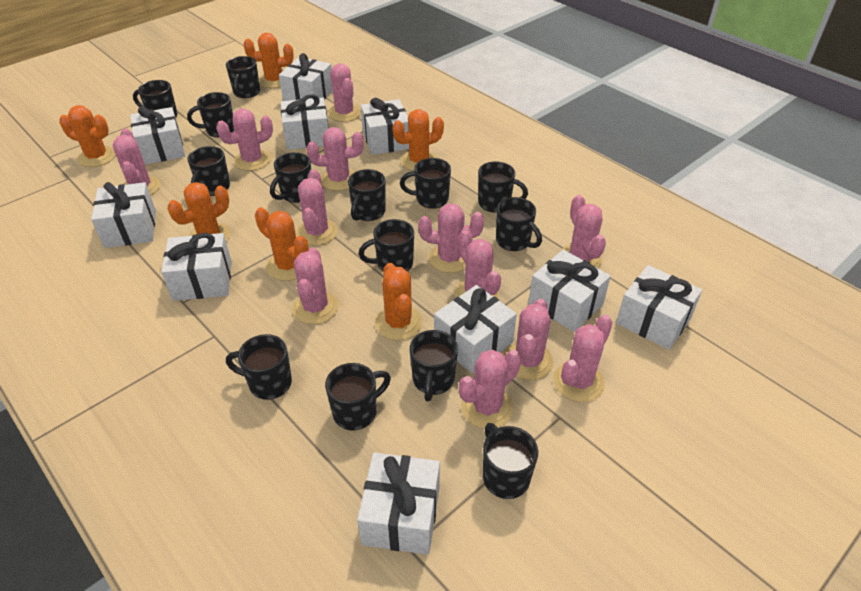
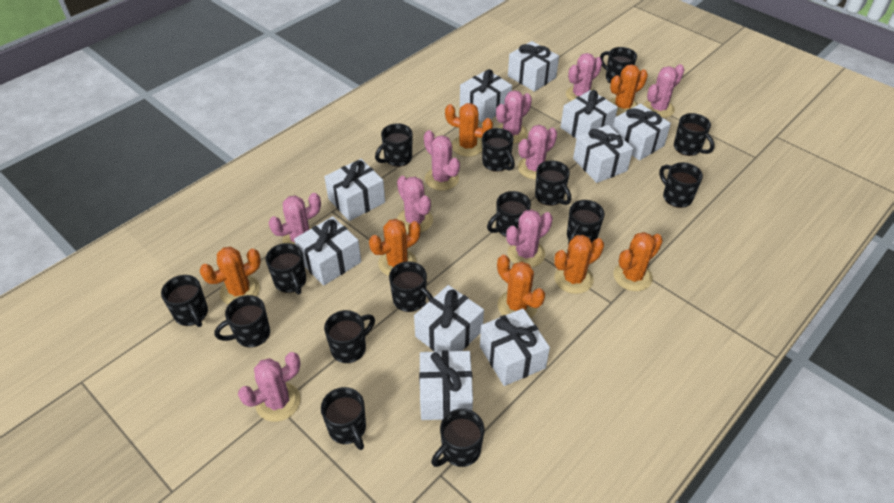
black mug: 14 -> 15
orange cactus: 6 -> 7
pink cactus: 12 -> 9

